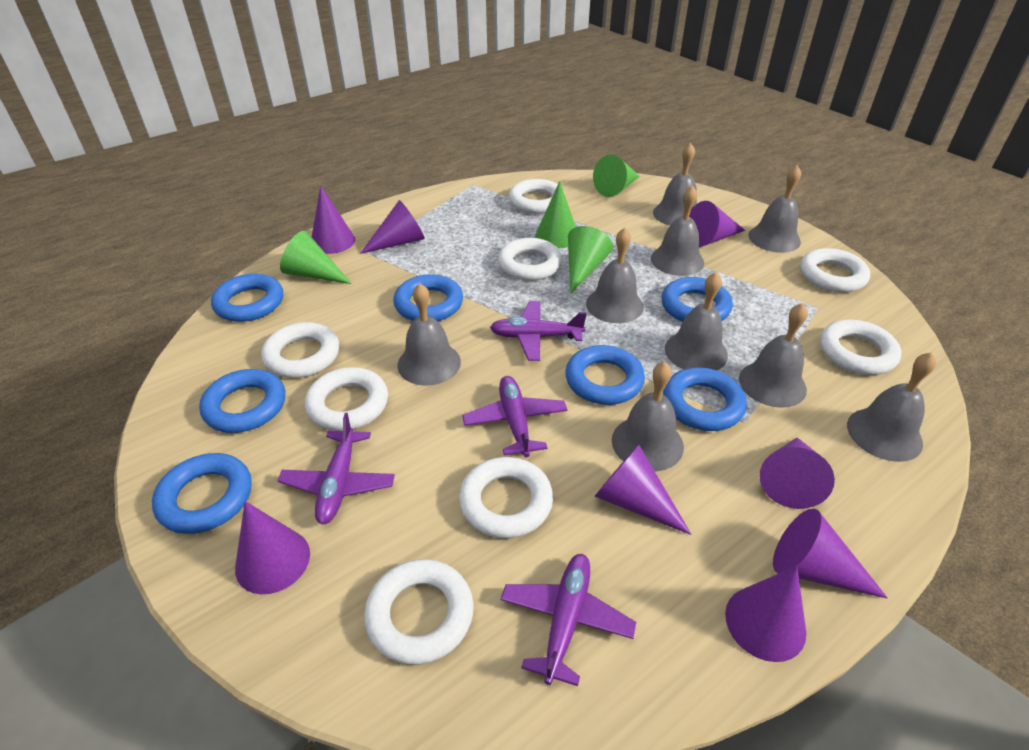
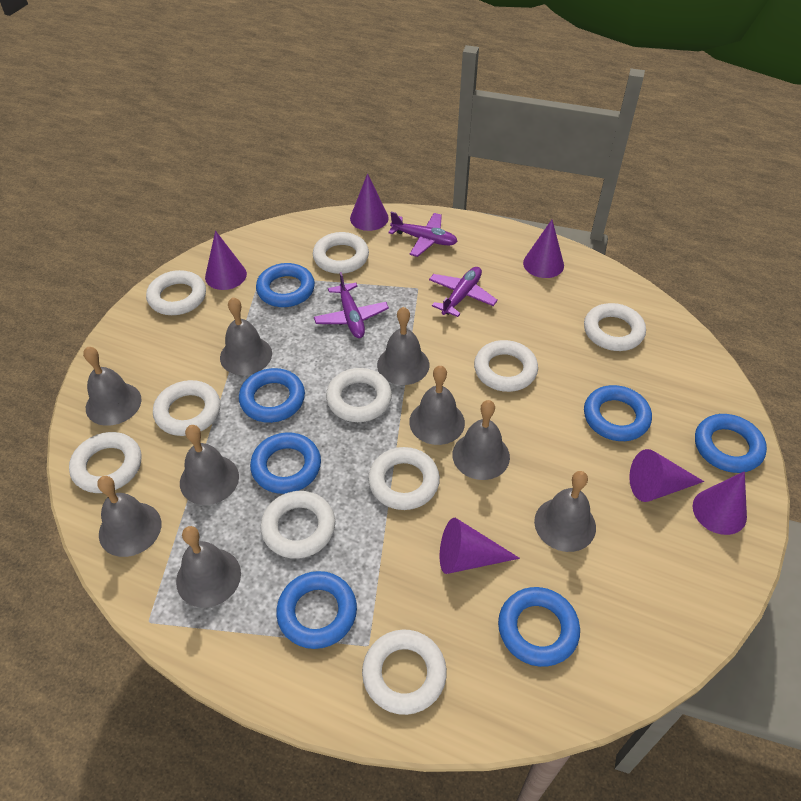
green cone: 4 -> 0
purple cone: 8 -> 6
purple plane: 4 -> 3
white ring: 8 -> 10

